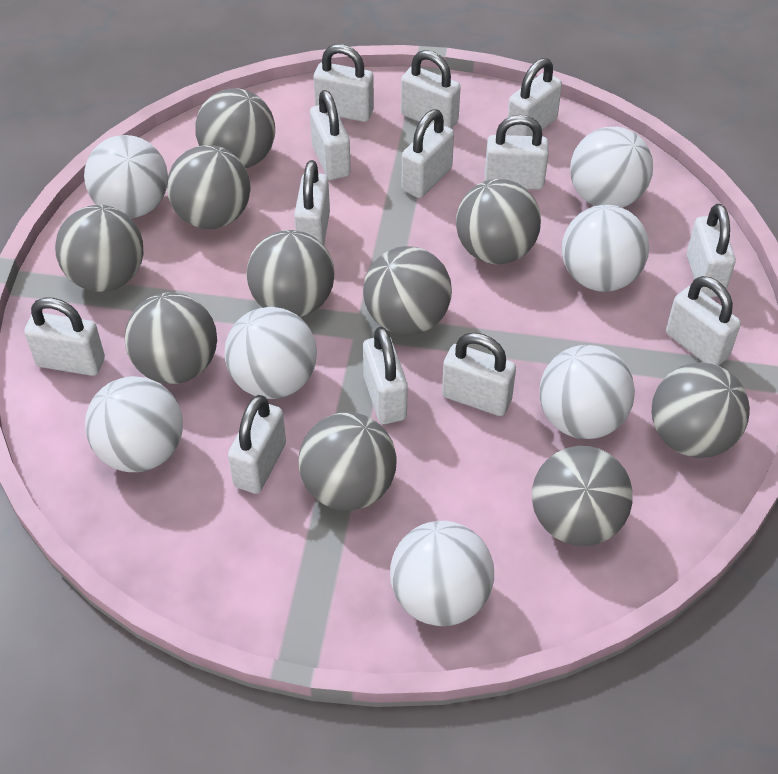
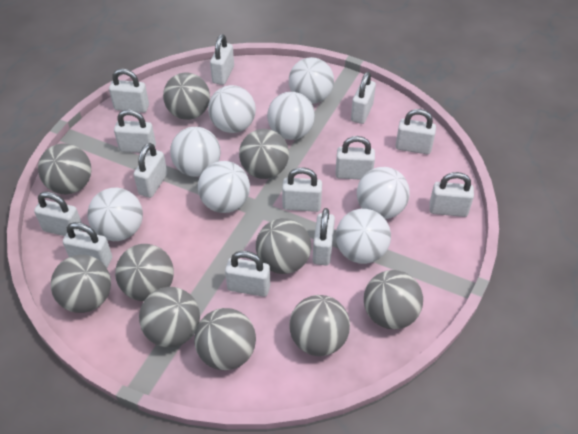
white ball: 7 -> 8

